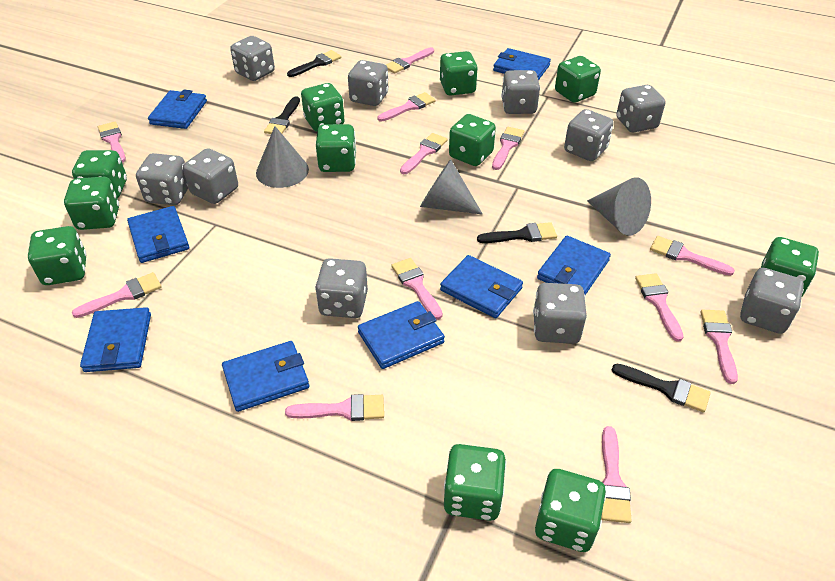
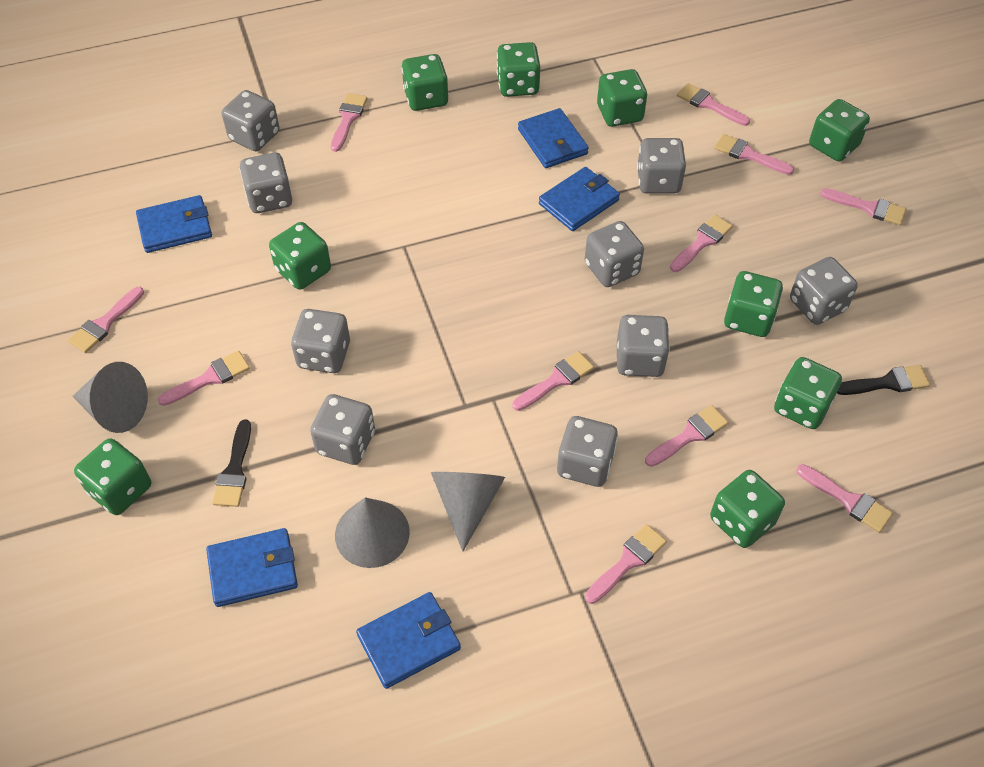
black brush: 4 -> 2
blue wallet: 8 -> 5
green dice: 11 -> 9
grey dice: 10 -> 9
pink brush: 12 -> 11

